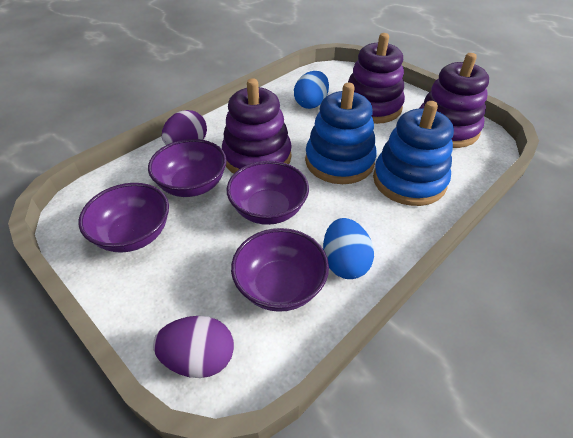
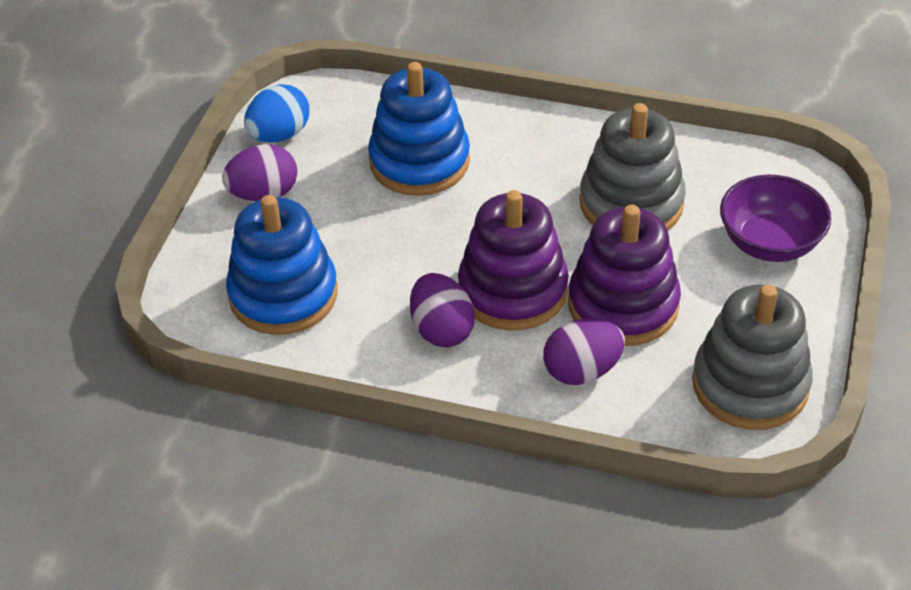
blue egg: 2 -> 1
grey stacking toy: 0 -> 2
purple bowl: 4 -> 1
purple egg: 2 -> 3
purple stacking toy: 3 -> 2

